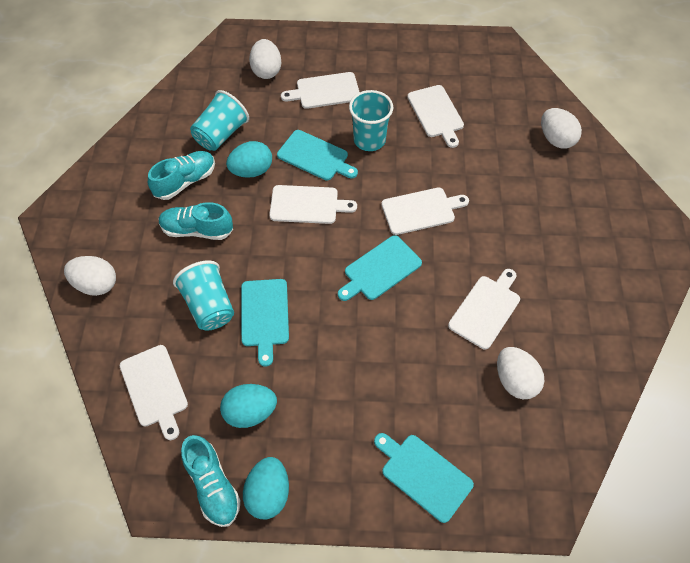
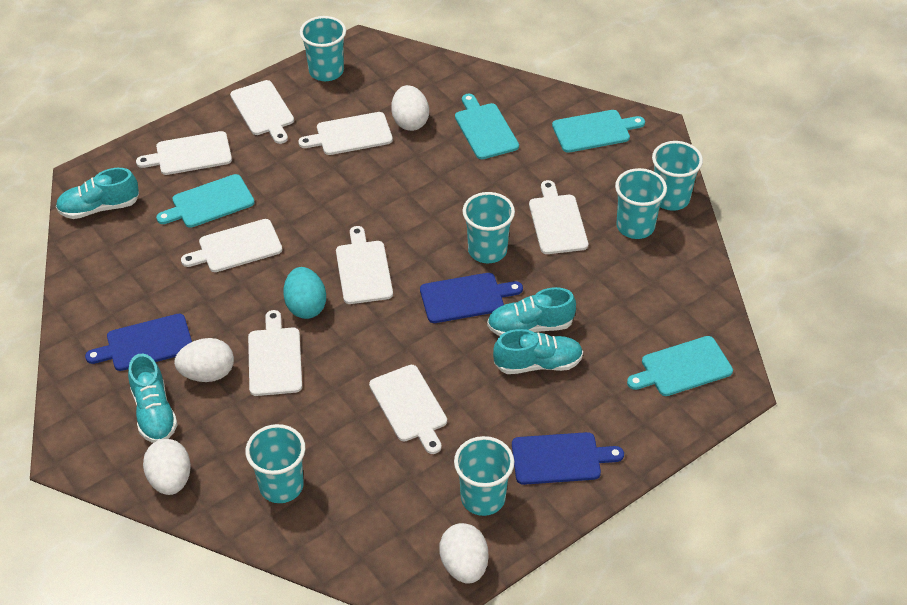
blue cutting board: 0 -> 3
turquoise cup: 3 -> 6
turquoise egg: 3 -> 1
turquoise shoe: 3 -> 4
white cutting board: 6 -> 8

